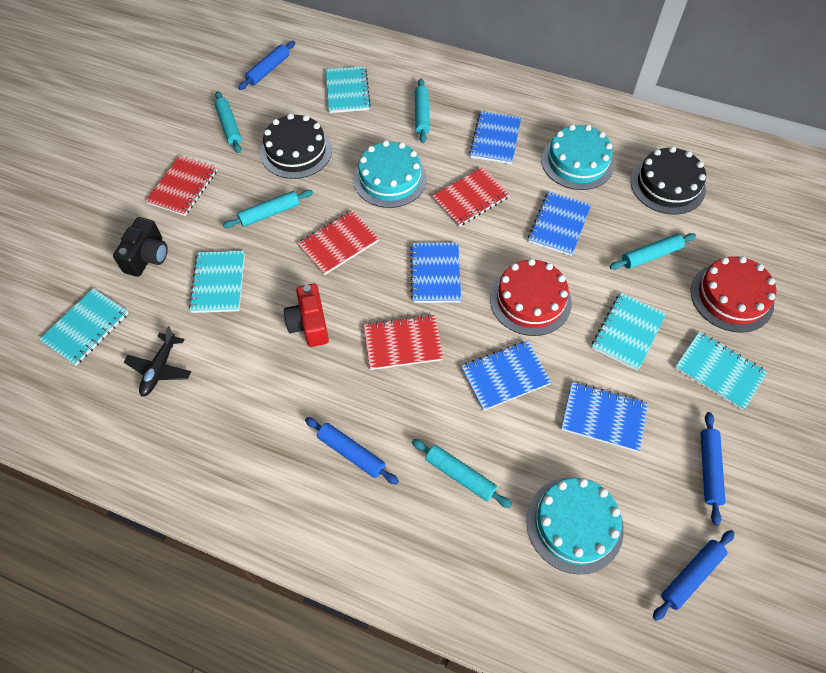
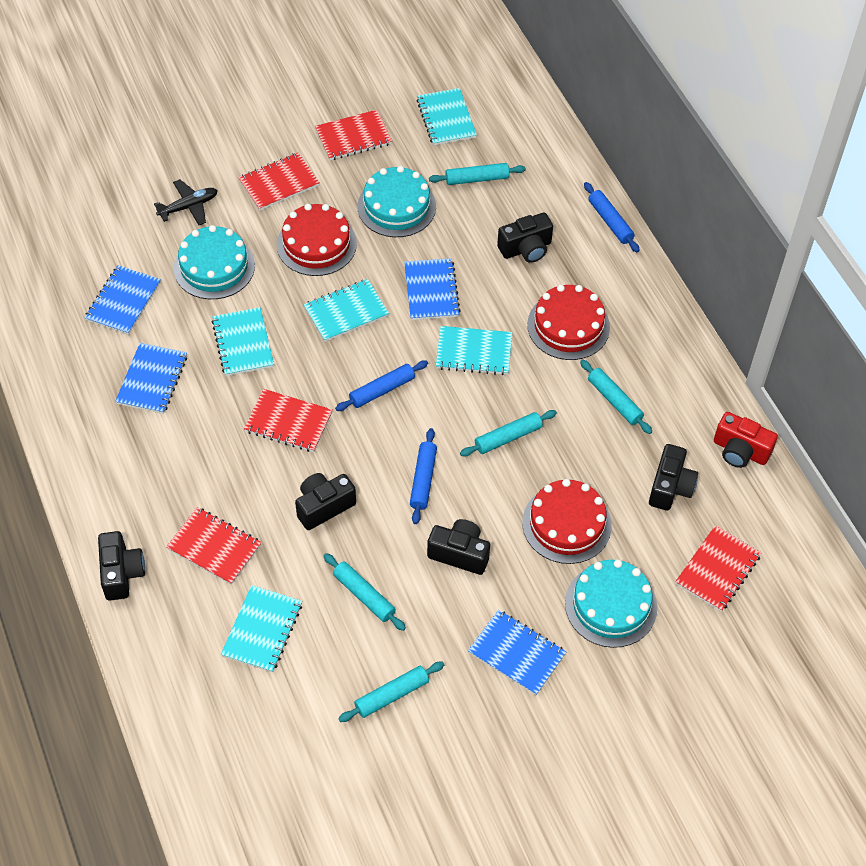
black cake: 2 -> 0
black camera: 1 -> 5
blue notebook: 5 -> 4
blue rolling pin: 4 -> 3
red cake: 2 -> 3
red notebook: 4 -> 5

